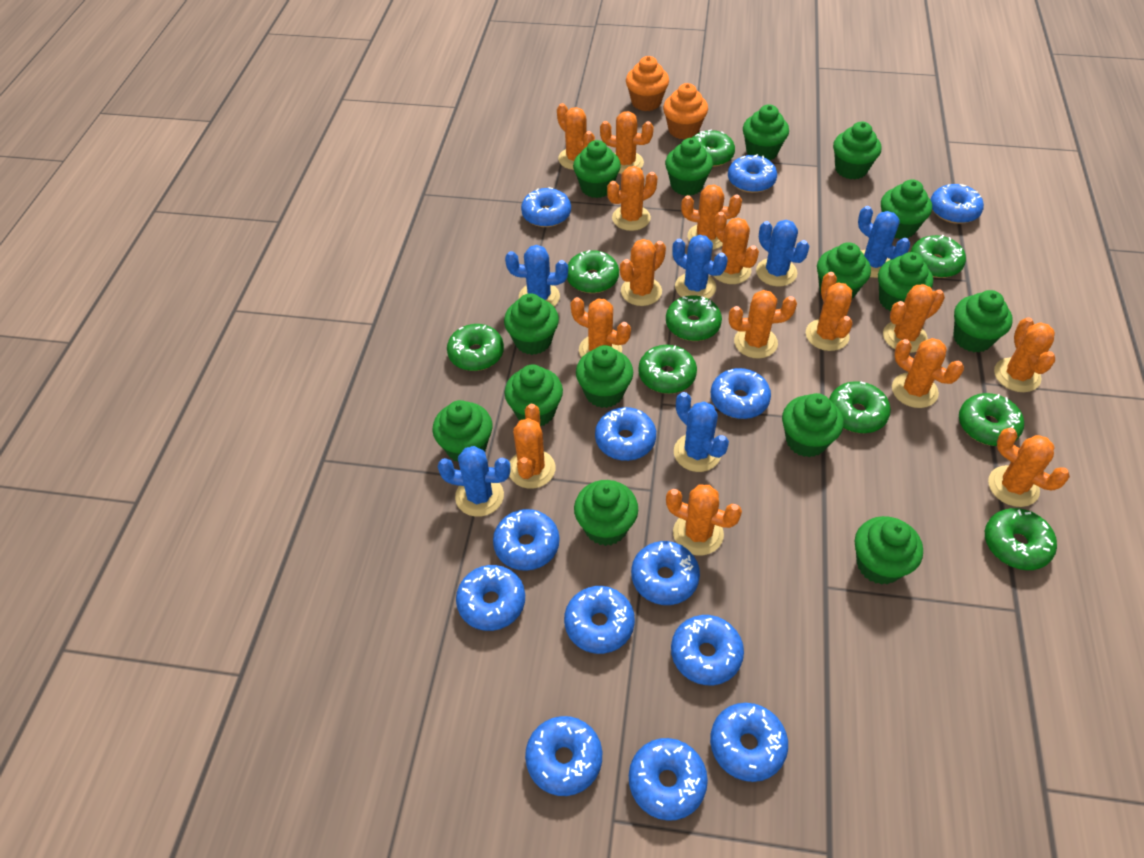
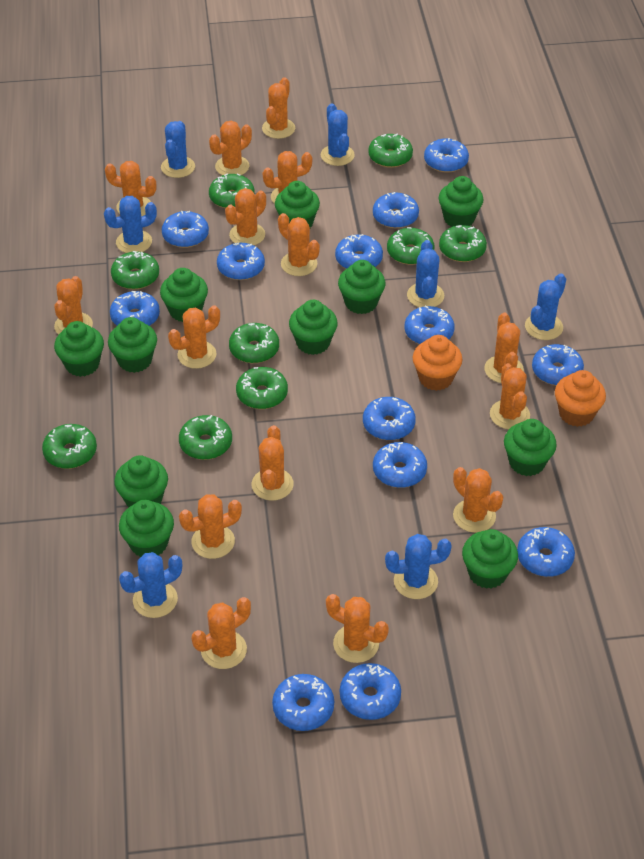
blue cactus: 6 -> 7
green cupcake: 15 -> 11

